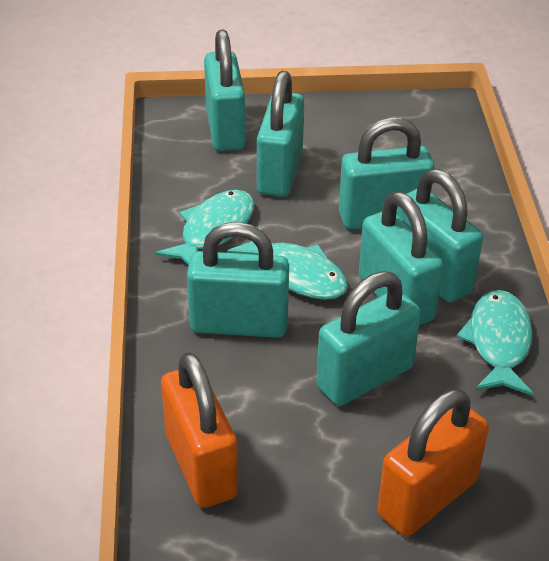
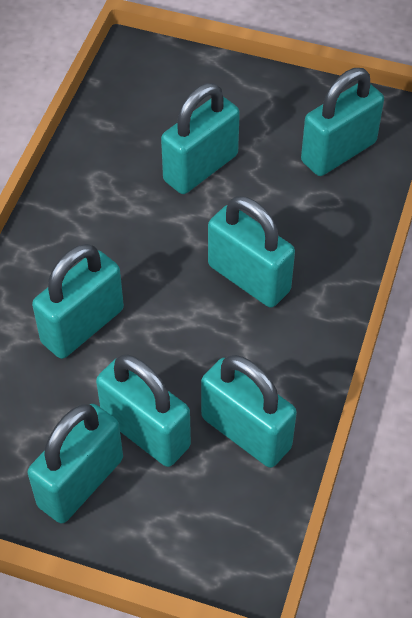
orange padlock: 2 -> 0
turquoise fish: 3 -> 0

